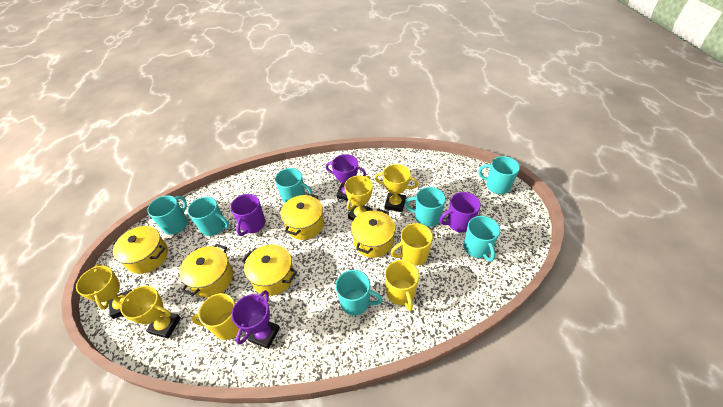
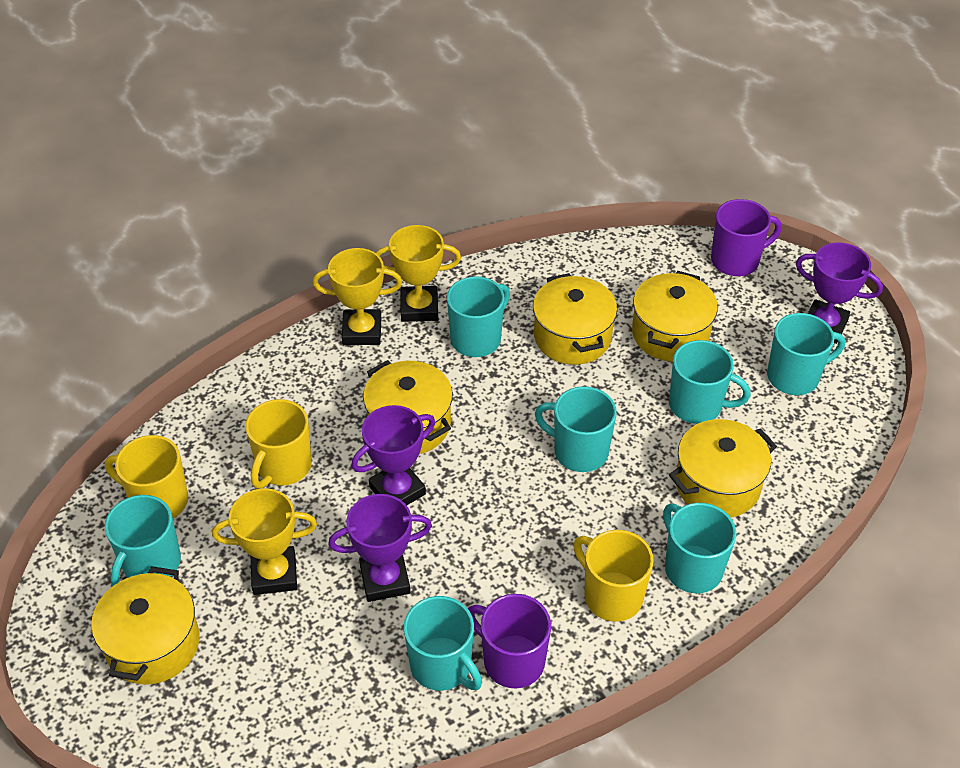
purple trophy: 2 -> 3
yellow trophy: 4 -> 3

